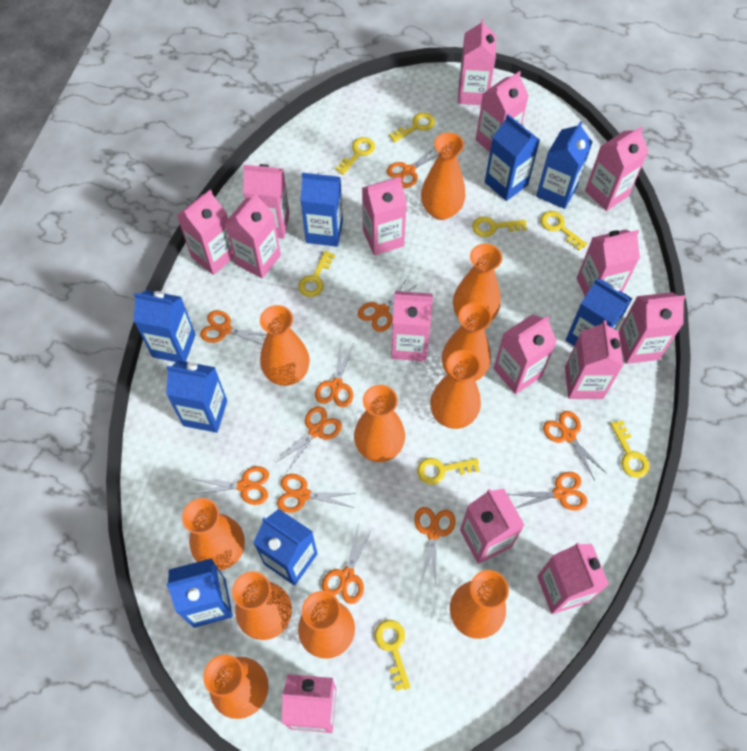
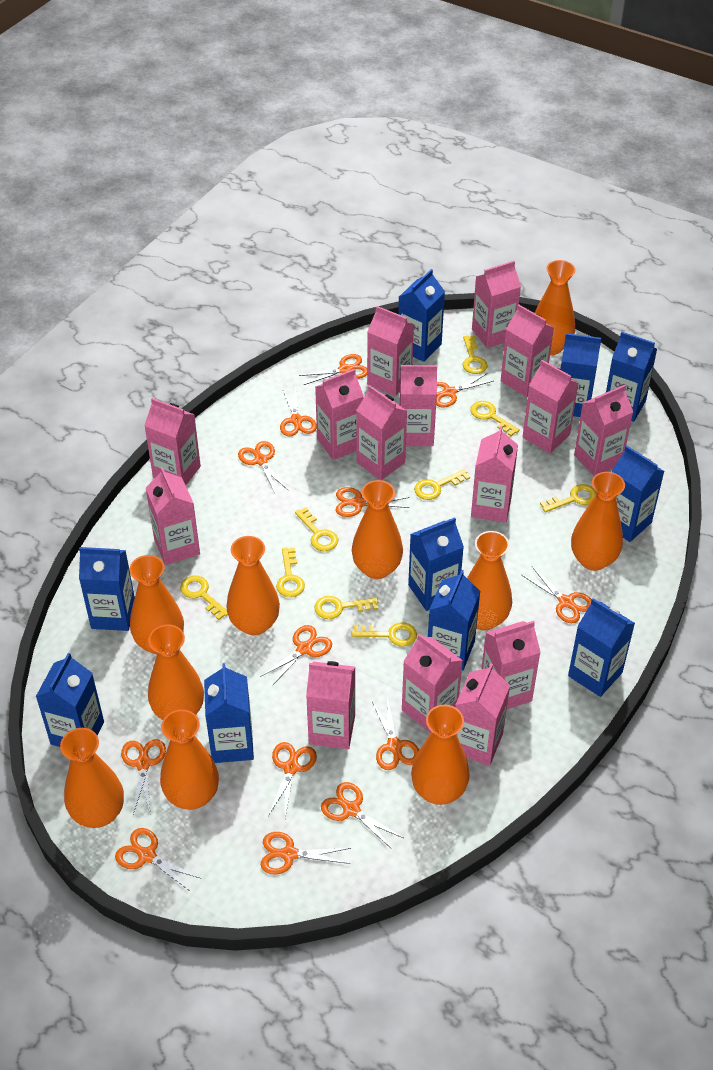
blue carton: 8 -> 10
orange scissors: 11 -> 13
orange vase: 11 -> 10
yellow key: 8 -> 9

